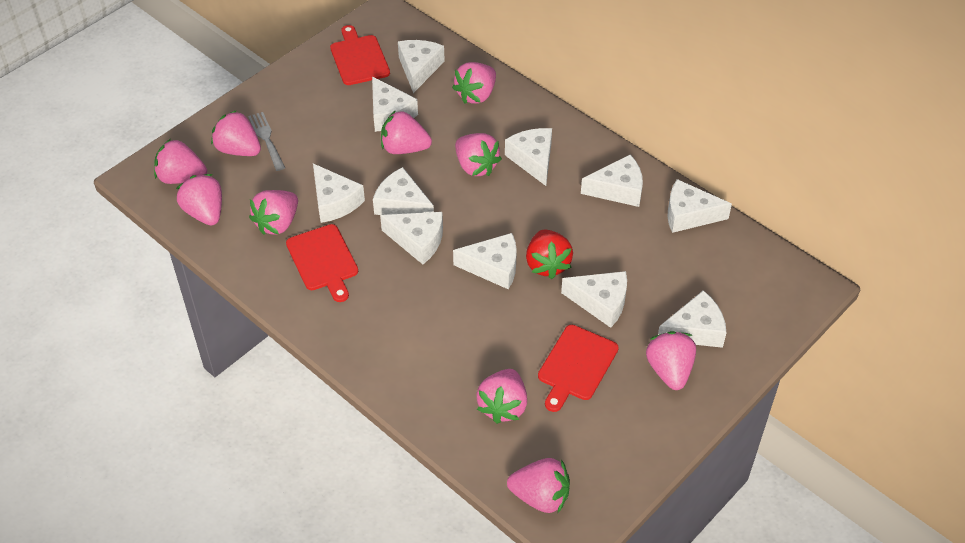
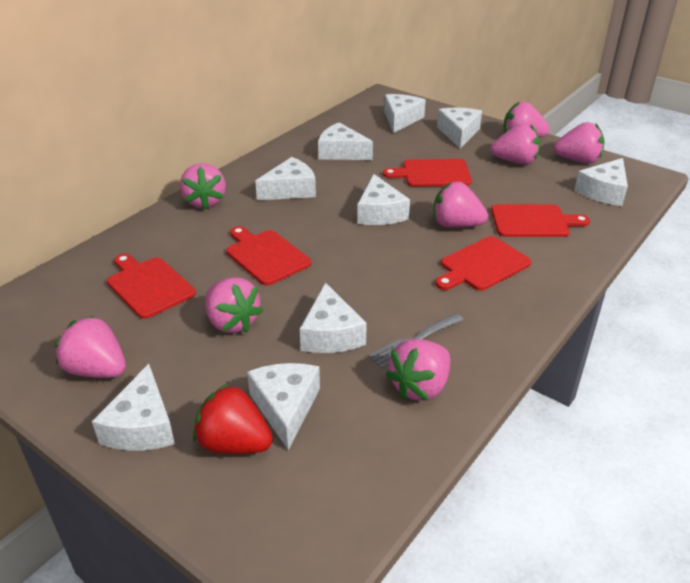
pink strawberry: 10 -> 8
red cutting board: 3 -> 5
white cheese: 11 -> 9

